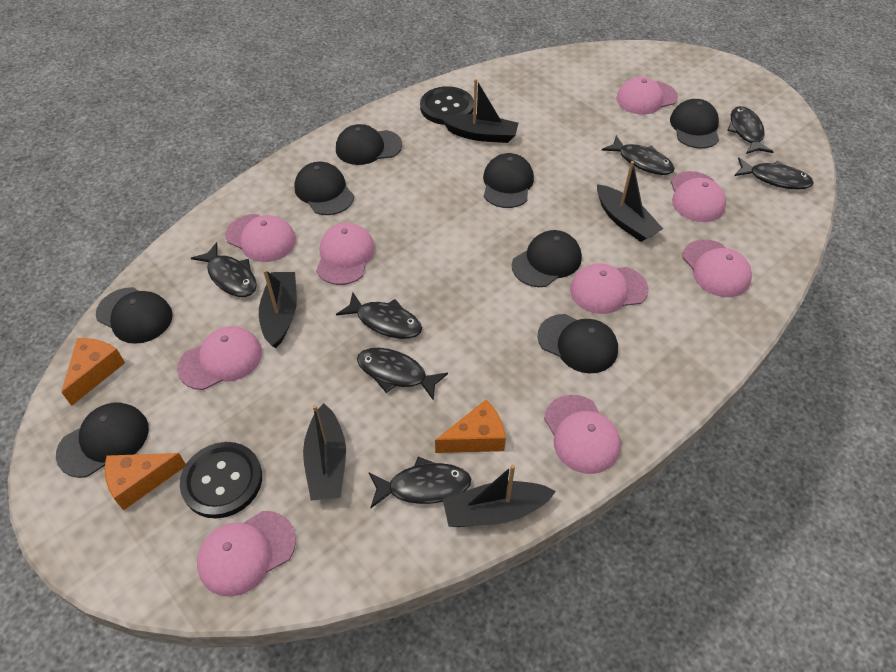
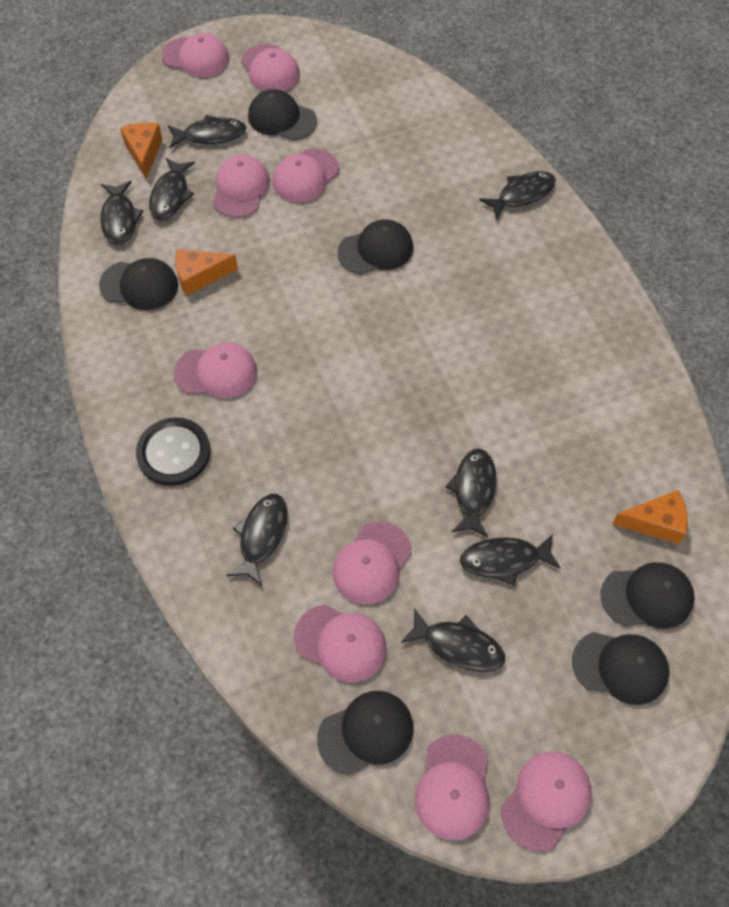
black boat: 5 -> 0
black button: 2 -> 1
black cap: 8 -> 6
black fish: 7 -> 8

